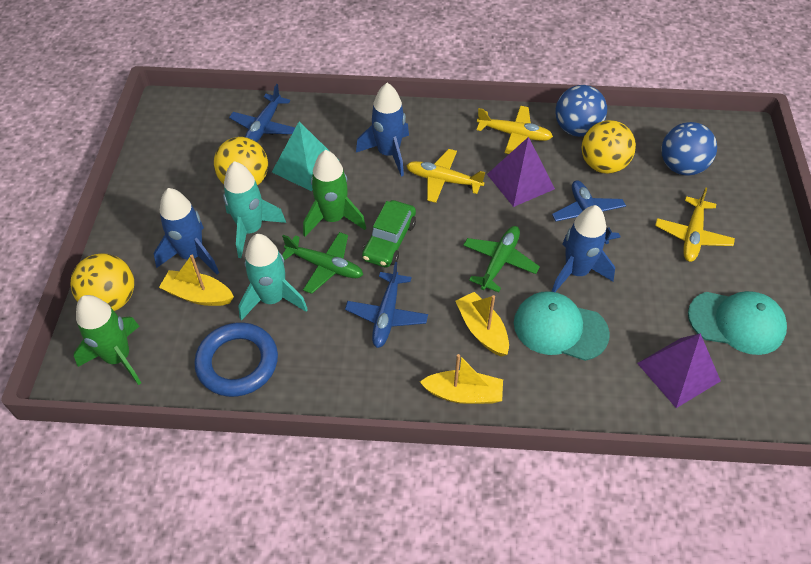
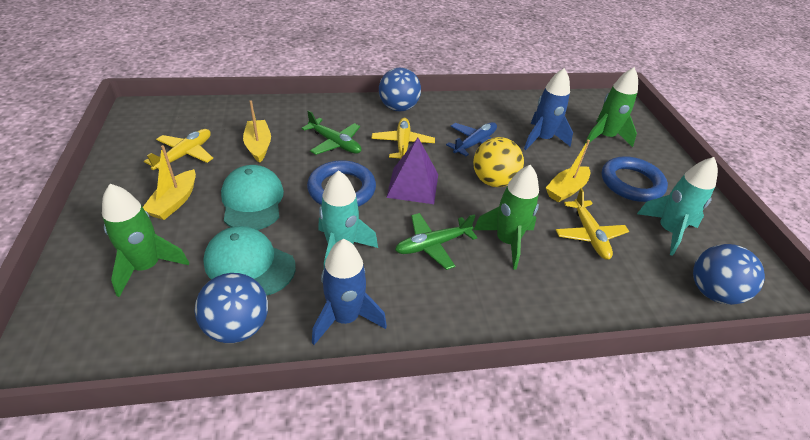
blue ball: 2 -> 3
blue plane: 3 -> 1
blue ring: 1 -> 2
blue rocket: 3 -> 2
green car: 1 -> 0
green rocket: 2 -> 3
purple pyramid: 2 -> 1
turquoise pyramid: 1 -> 0
yellow ball: 3 -> 1

